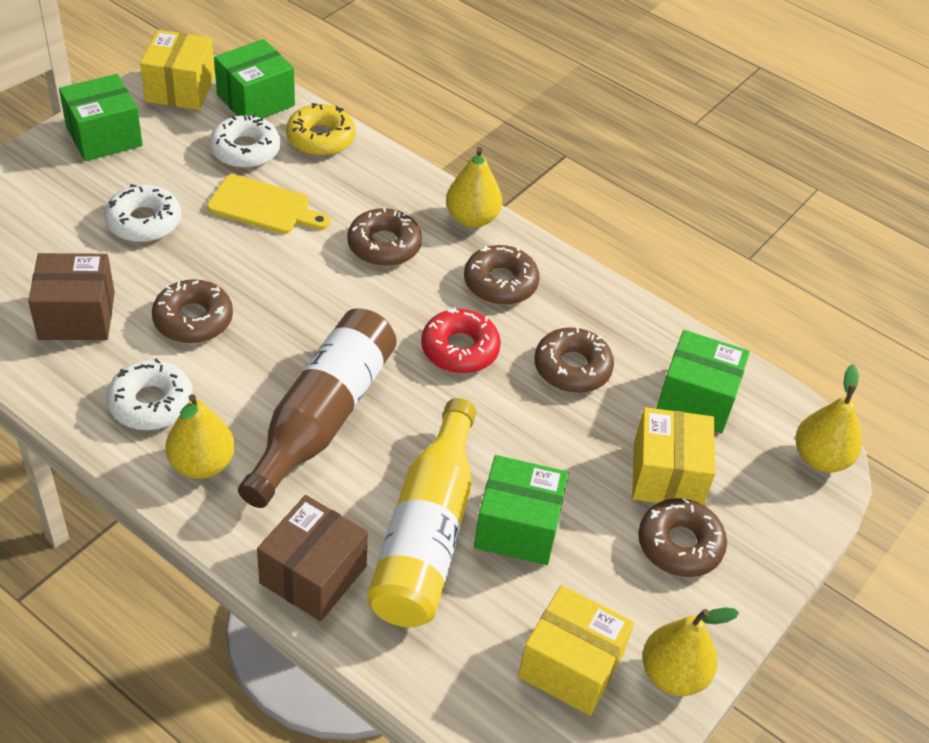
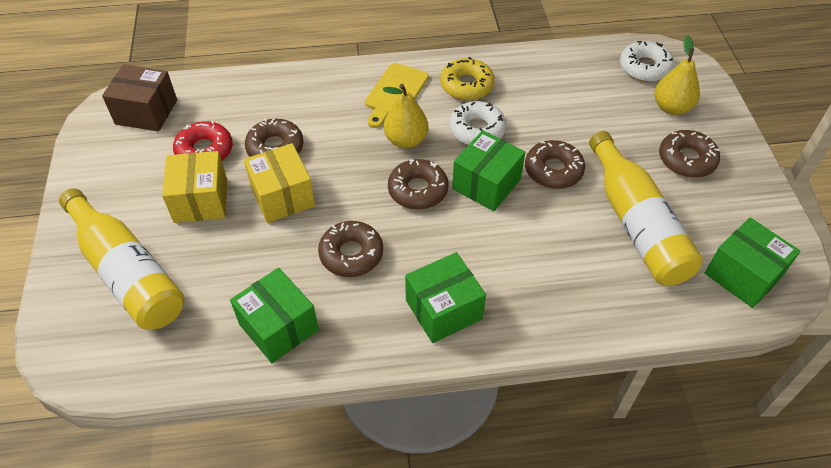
brown bottle: 1 -> 0
brown box: 2 -> 1
white donut: 3 -> 2
yellow bottle: 1 -> 2
yellow box: 3 -> 2
yellow pear: 4 -> 2

